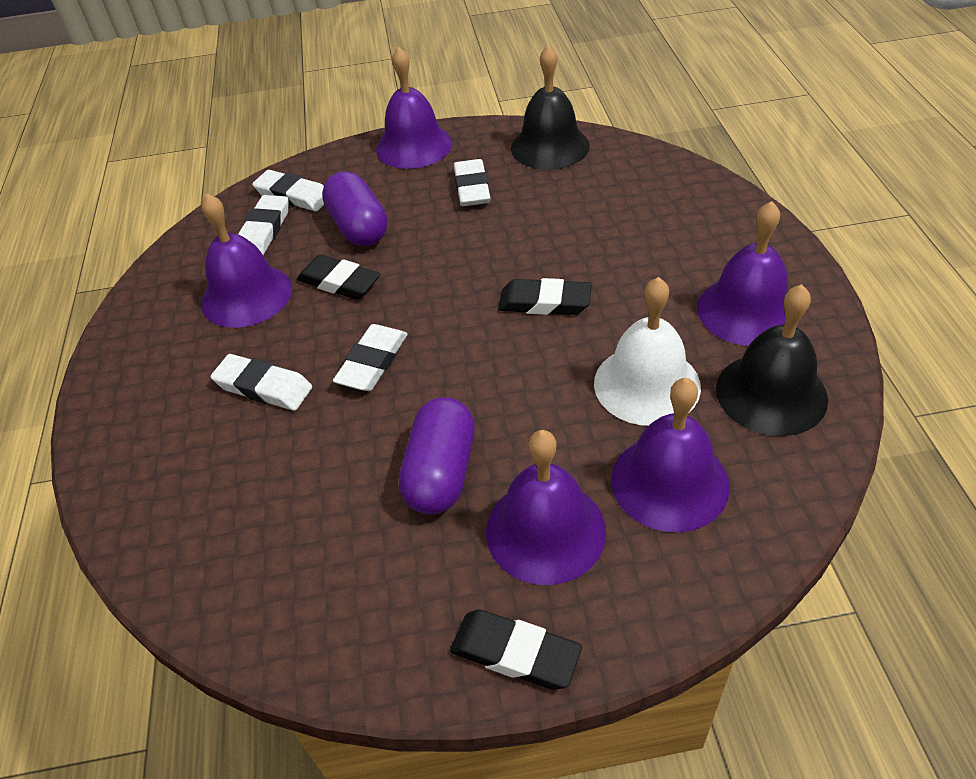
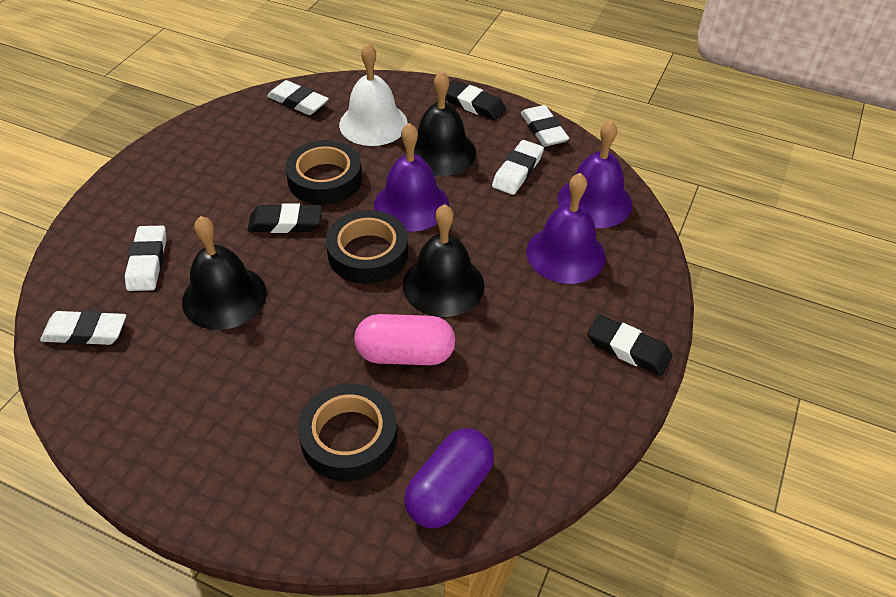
black bell: 2 -> 3
black tape: 0 -> 3
pink capsule: 0 -> 1
purple bell: 5 -> 3
purple capsule: 2 -> 1

